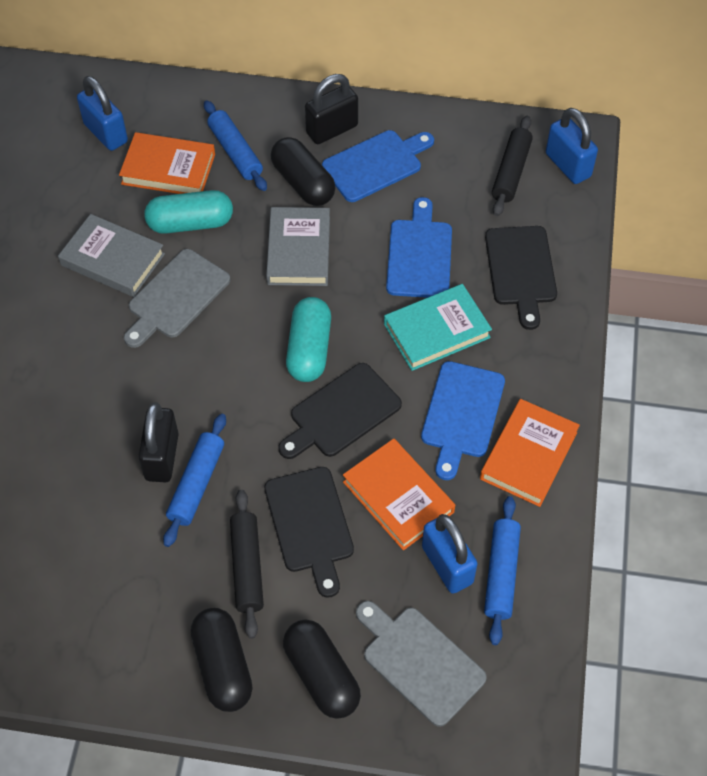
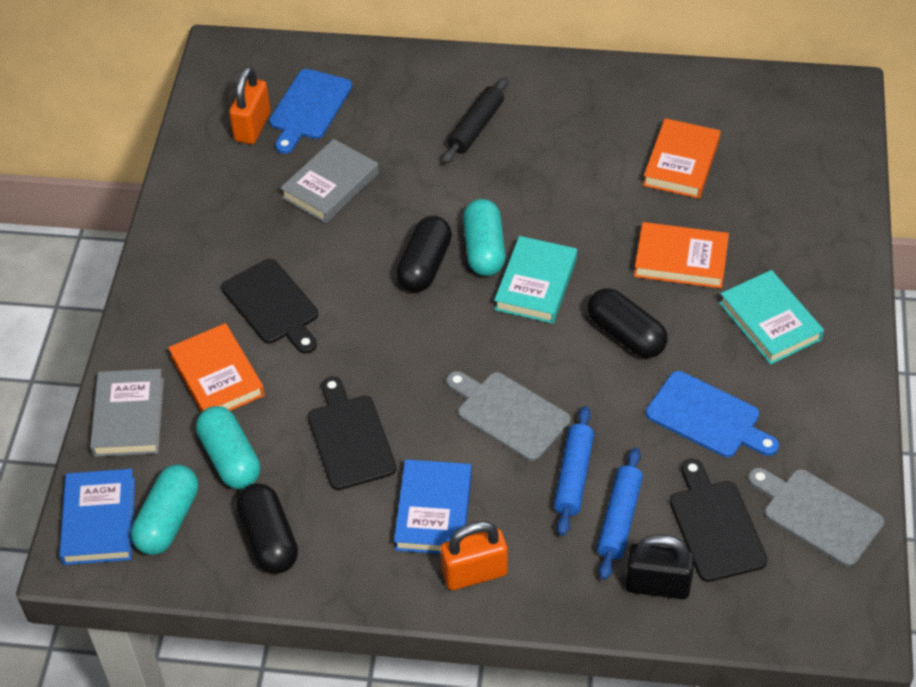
black padlock: 2 -> 1
black rolling pin: 2 -> 1
blue book: 0 -> 2
blue cutting board: 3 -> 2
blue padlock: 3 -> 0
blue rolling pin: 3 -> 2
orange padlock: 0 -> 2
turquoise book: 1 -> 2
turquoise capsule: 2 -> 3

